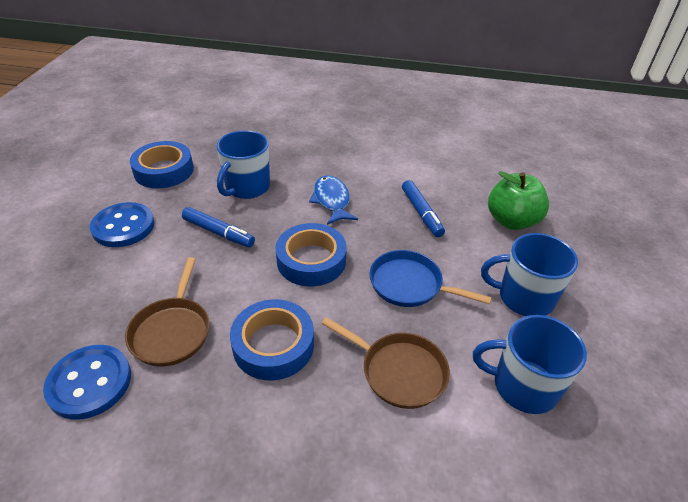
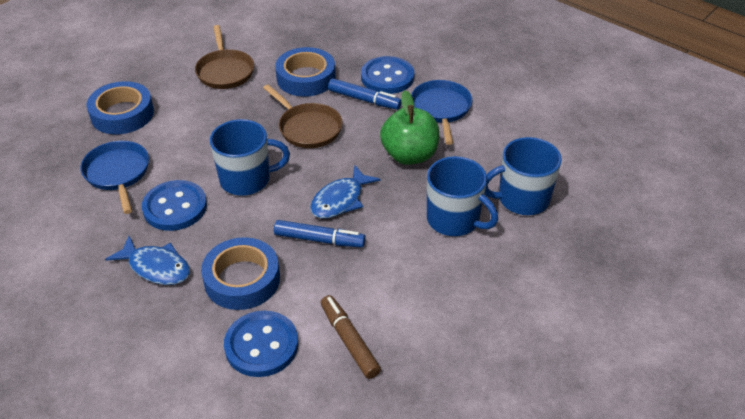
blue button: 2 -> 3
blue fish: 1 -> 2
blue pan: 1 -> 2
brown marker: 0 -> 1

